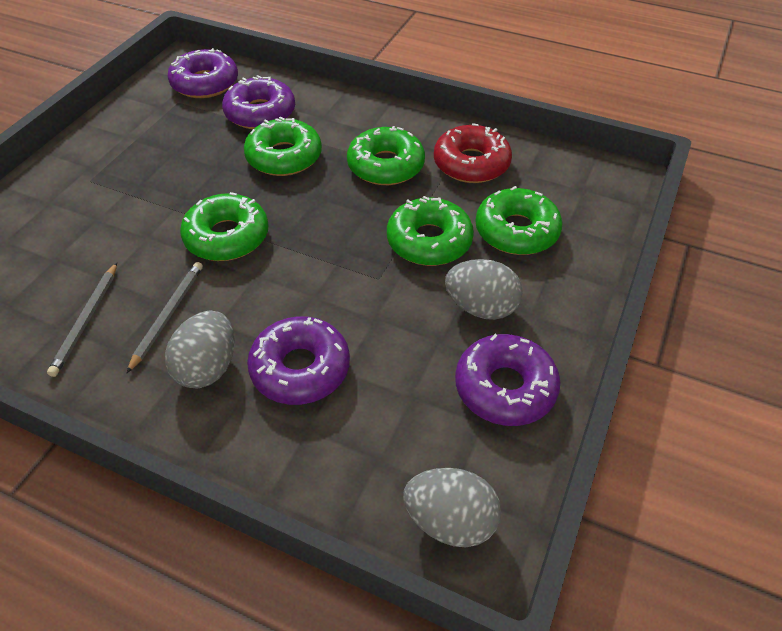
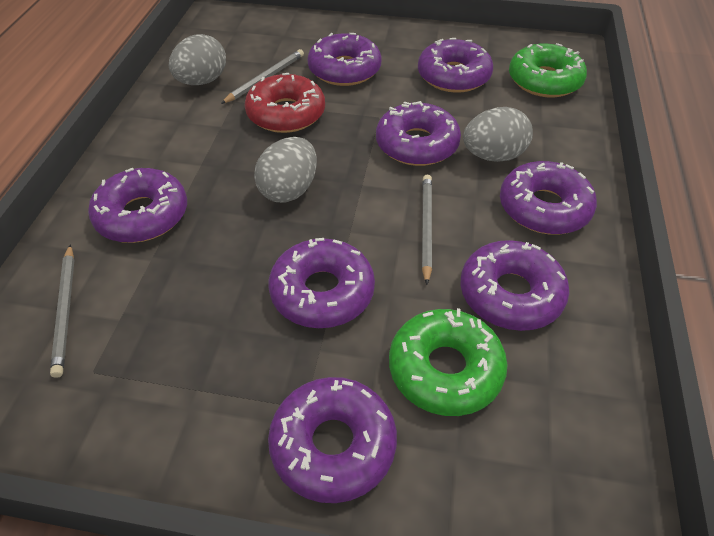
green donut: 5 -> 2
grey pencil: 2 -> 3
purple donut: 4 -> 8

